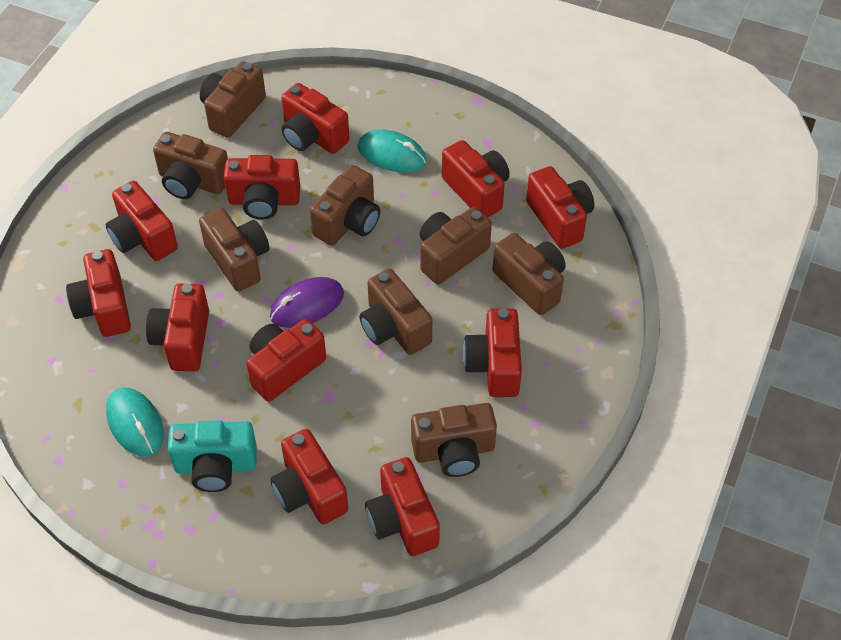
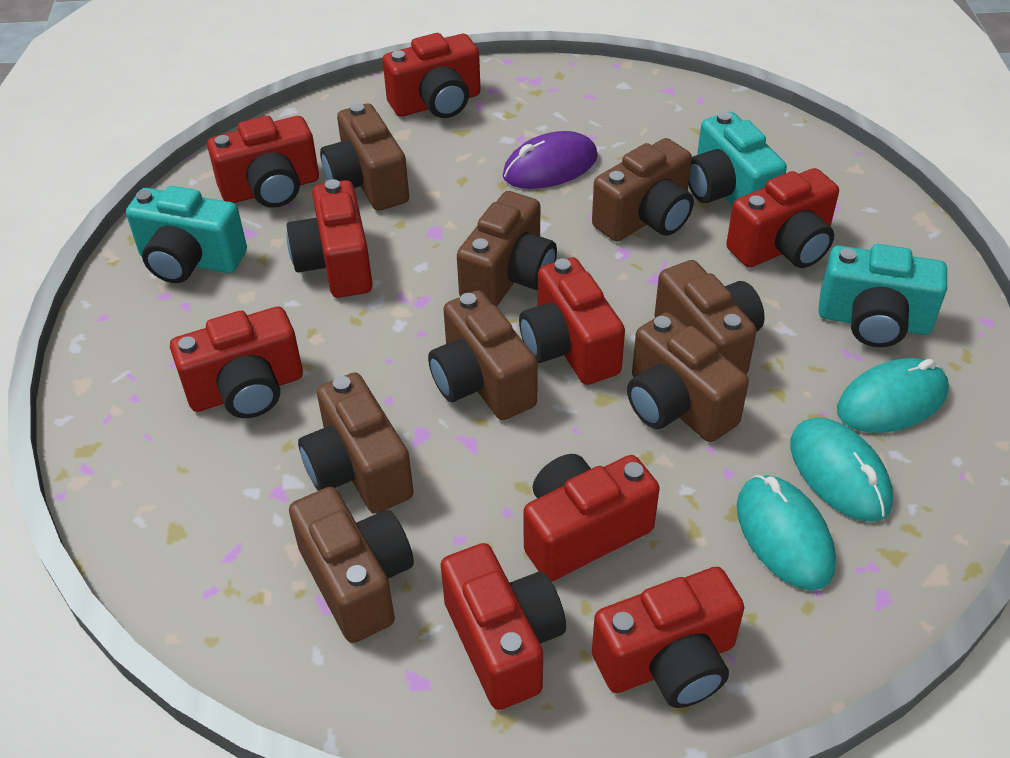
red camera: 11 -> 9
turquoise camera: 1 -> 3
turquoise mouse: 2 -> 3

